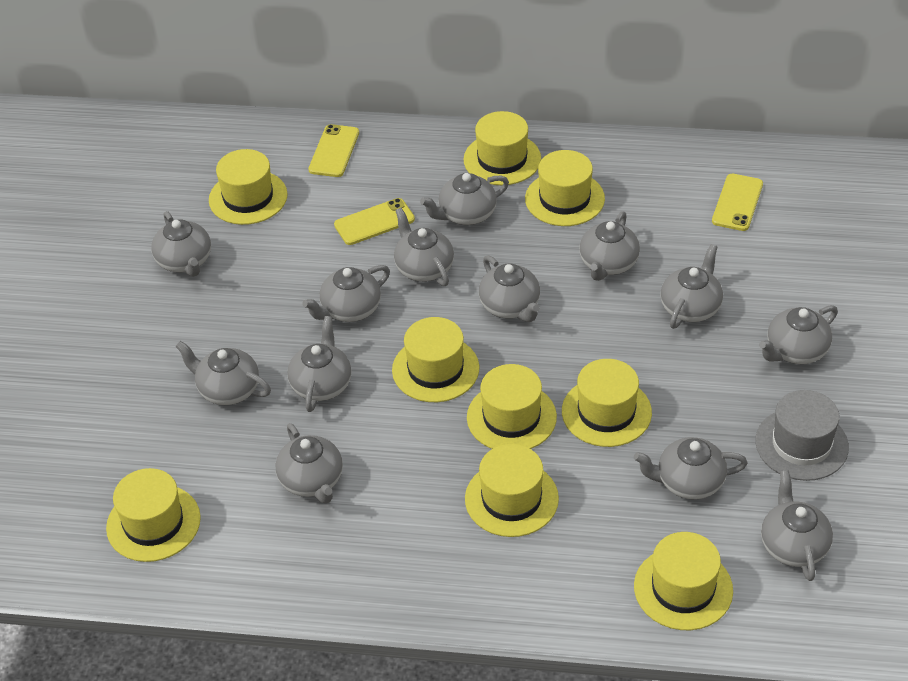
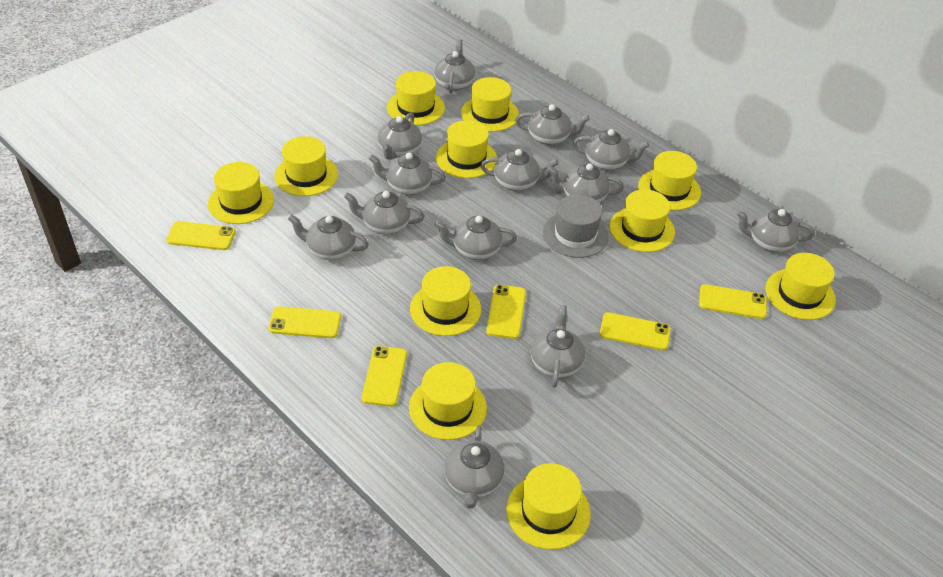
yellow hat: 9 -> 11
yellow phone: 3 -> 6

